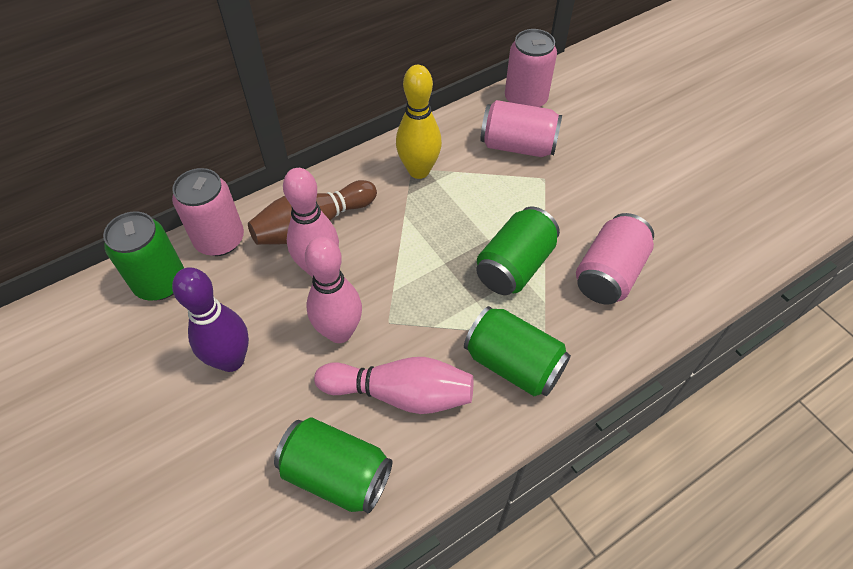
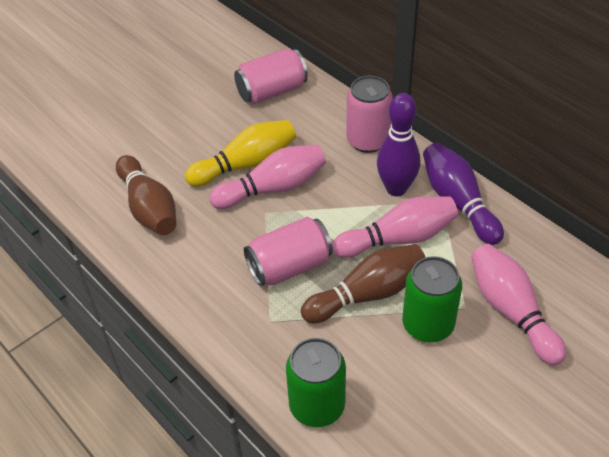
brown bowling pin: 1 -> 2
green can: 4 -> 2
pink can: 4 -> 3
purple bowling pin: 1 -> 2

